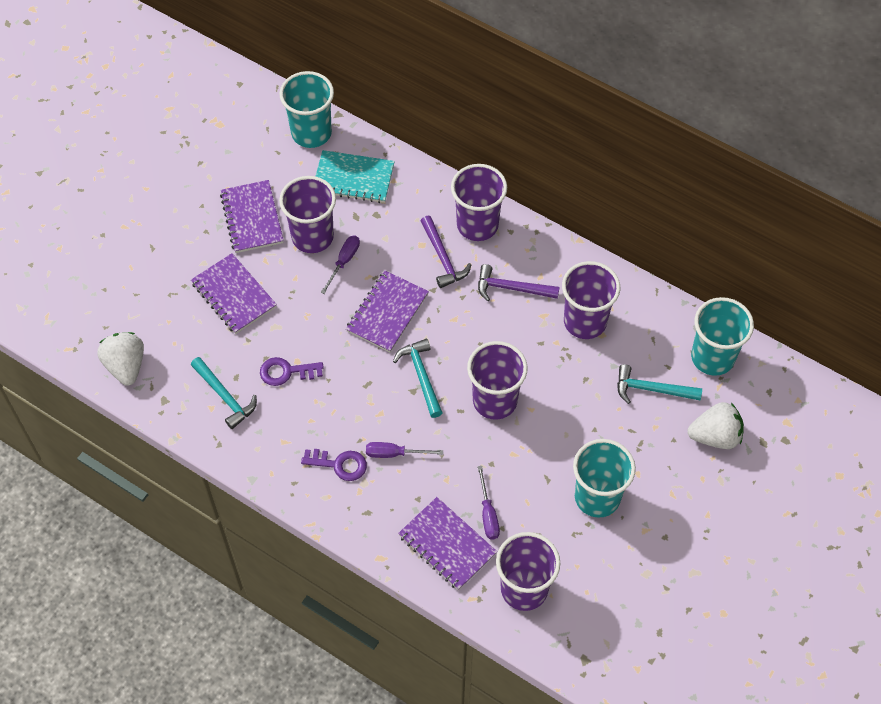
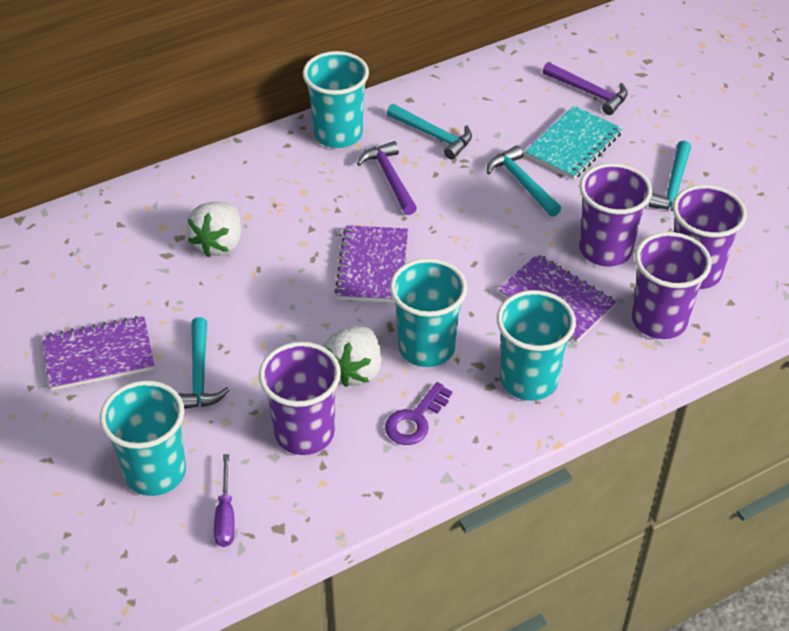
purple cup: 5 -> 4
purple key: 2 -> 1
purple notebook: 4 -> 3
purple screwdriver: 3 -> 1
turquoise cup: 3 -> 4
turquoise hammer: 3 -> 4

